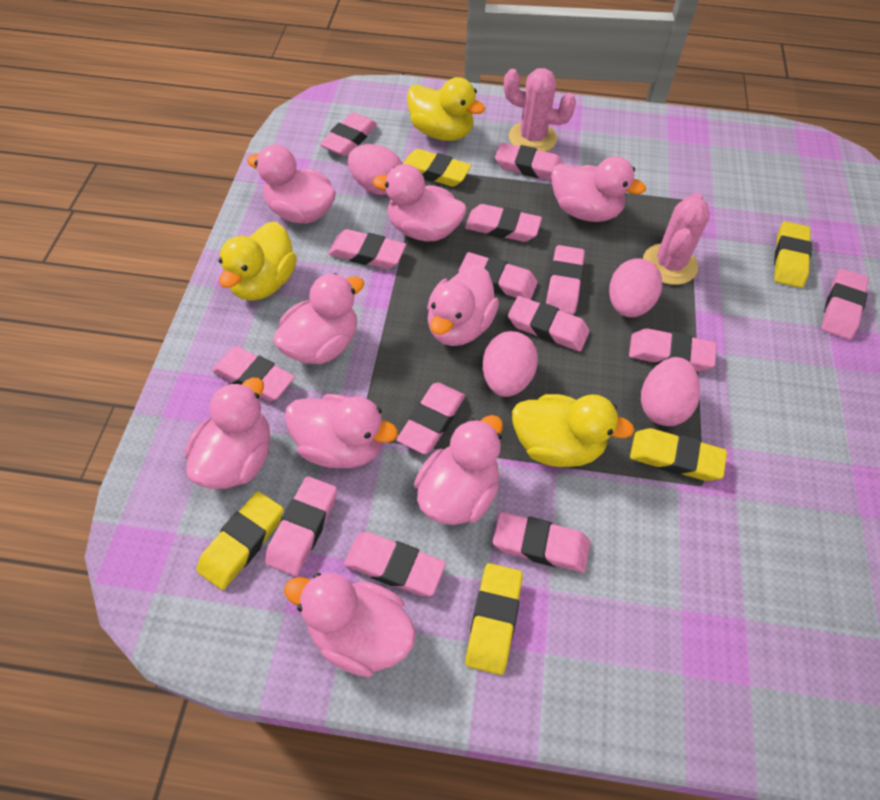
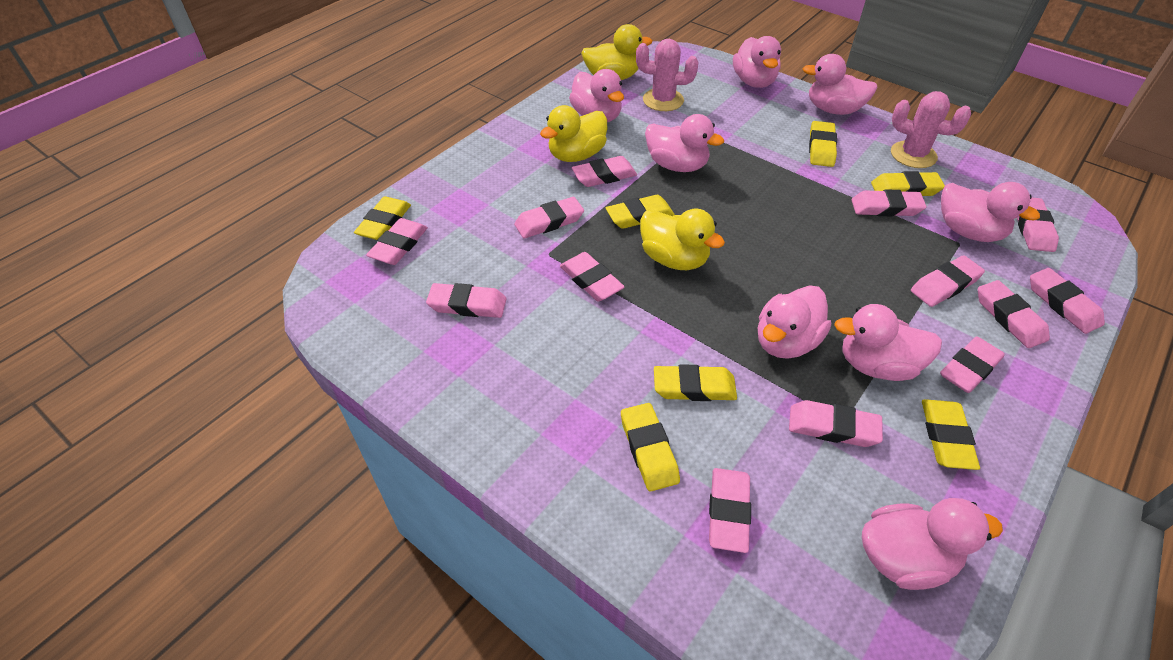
pink duck: 9 -> 8
pink egg: 4 -> 0
pink eraser: 14 -> 13
yellow eraser: 5 -> 7

